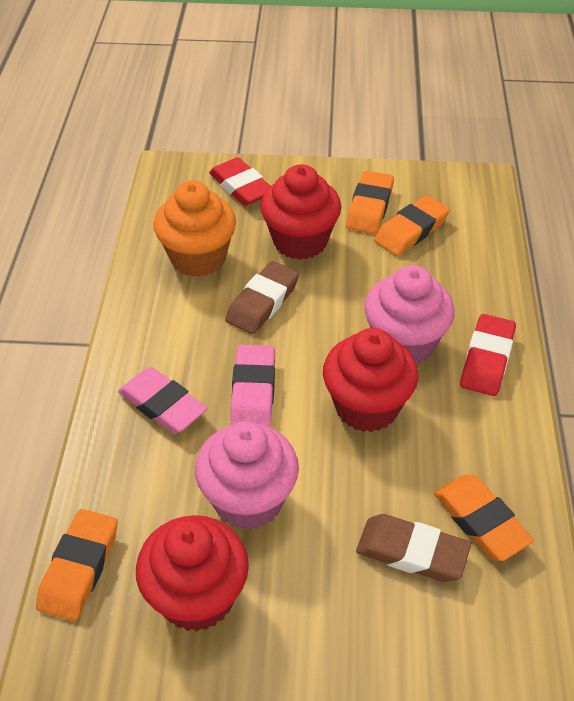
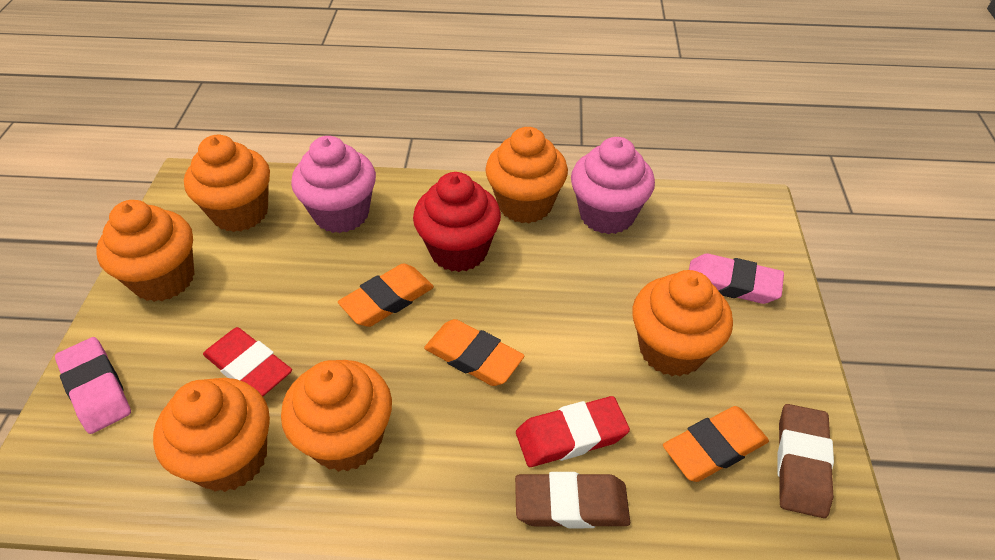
orange cupcake: 1 -> 6
orange eraser: 4 -> 3
red cupcake: 3 -> 1

